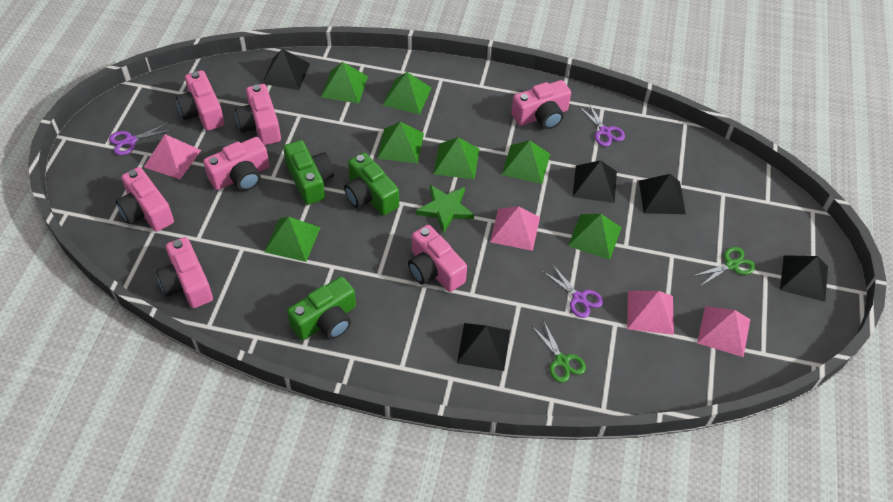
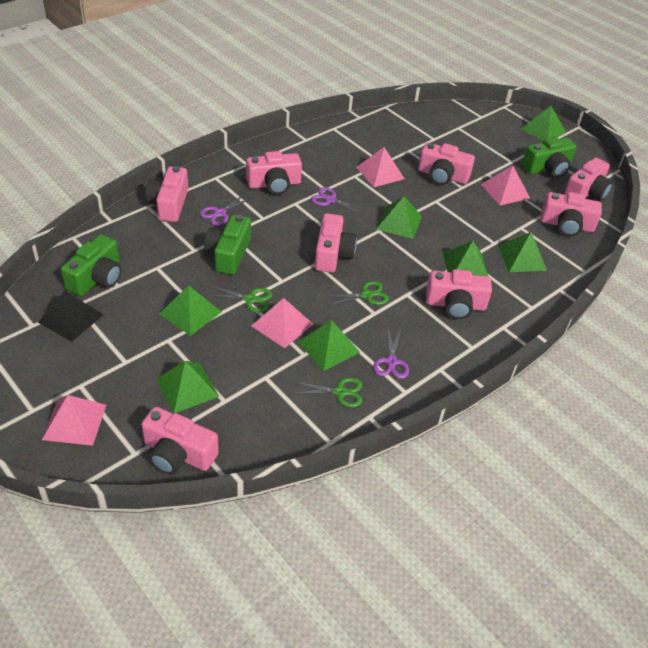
black pyramid: 5 -> 1
green scissors: 2 -> 3
green star: 1 -> 0
pink camera: 7 -> 8

